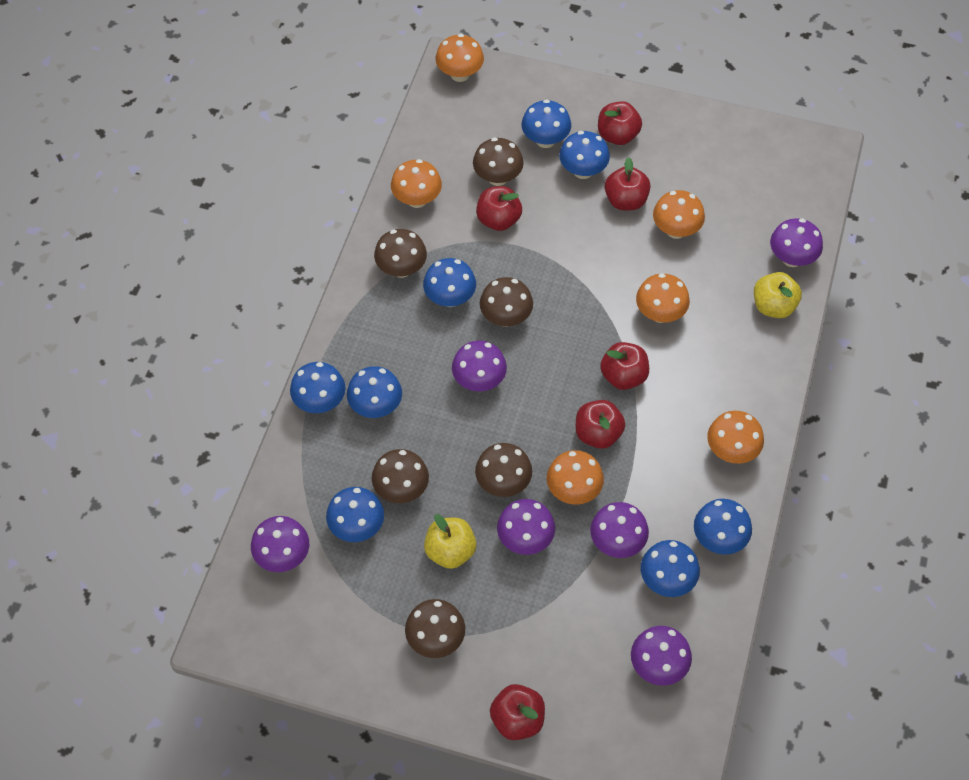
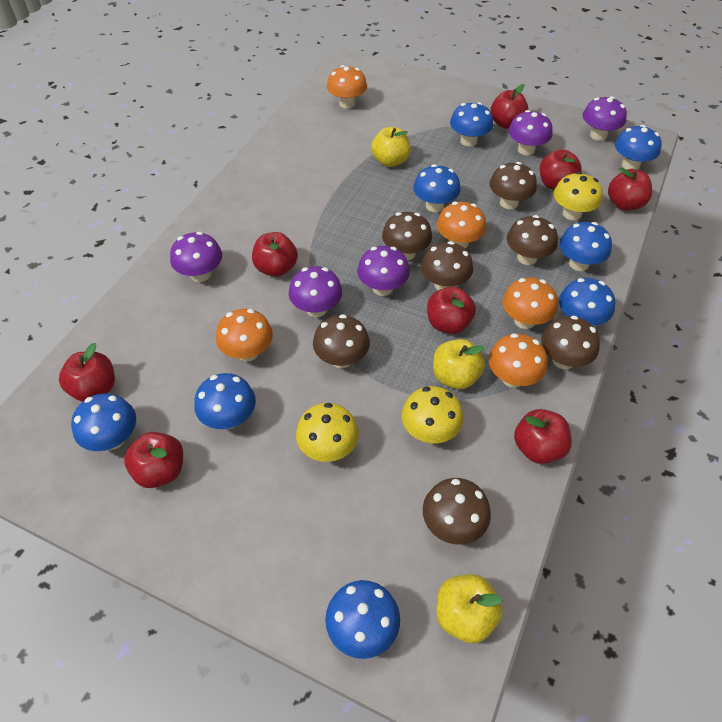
brown mushroom: 6 -> 7
orange mushroom: 6 -> 5
purple mushroom: 6 -> 5
red apple: 6 -> 8
yellow apple: 2 -> 3
yellow mushroom: 0 -> 3

